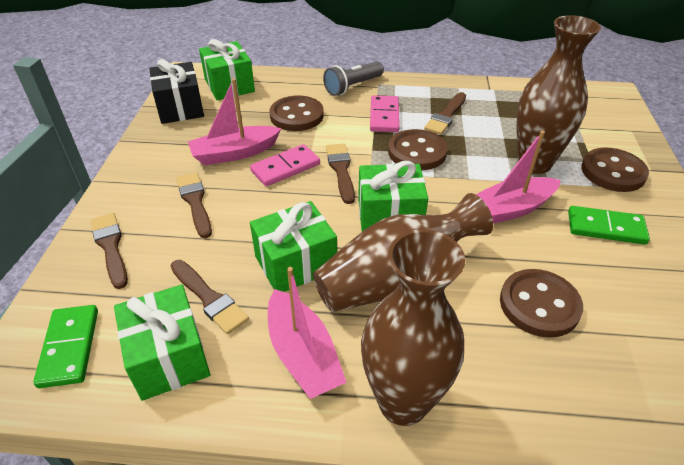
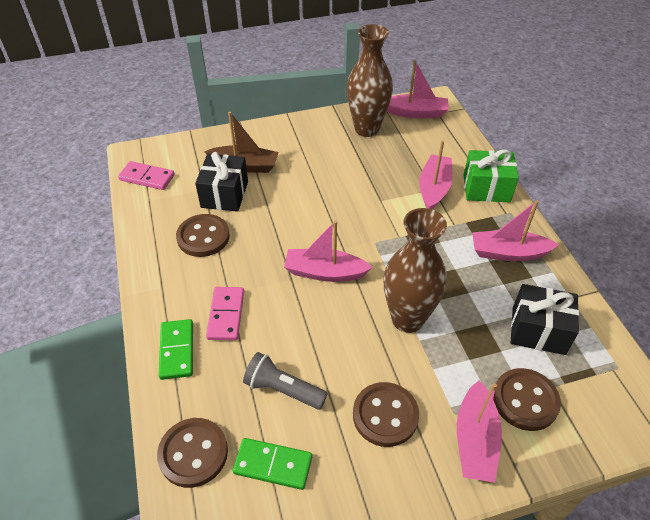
black gift: 1 -> 2
brown boat: 0 -> 1
brown brush: 5 -> 0
brown vase: 3 -> 2
green gift: 4 -> 1
pink boat: 3 -> 5

